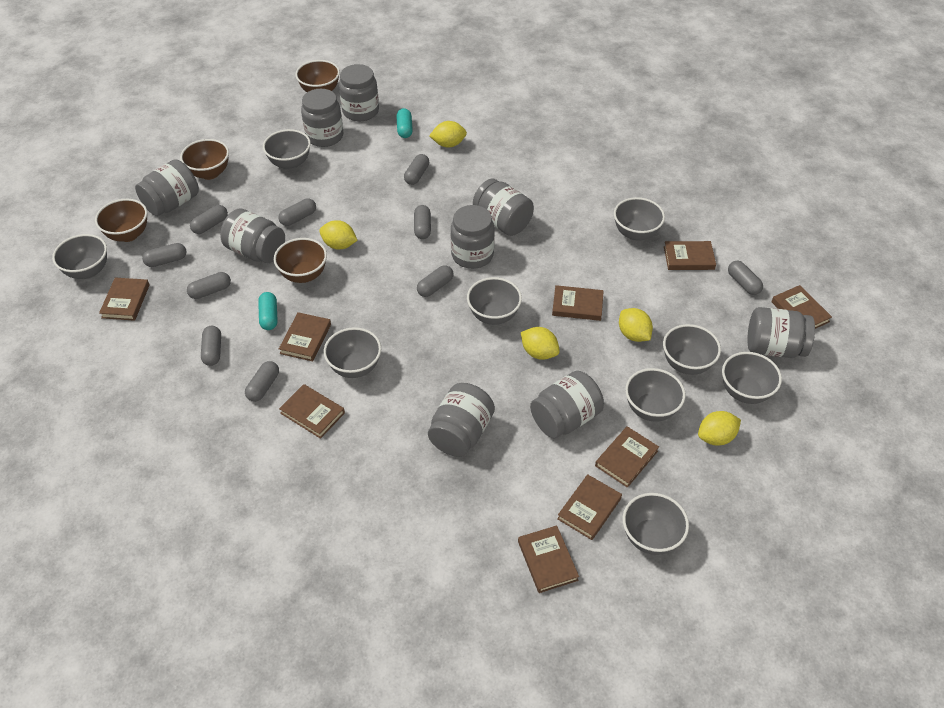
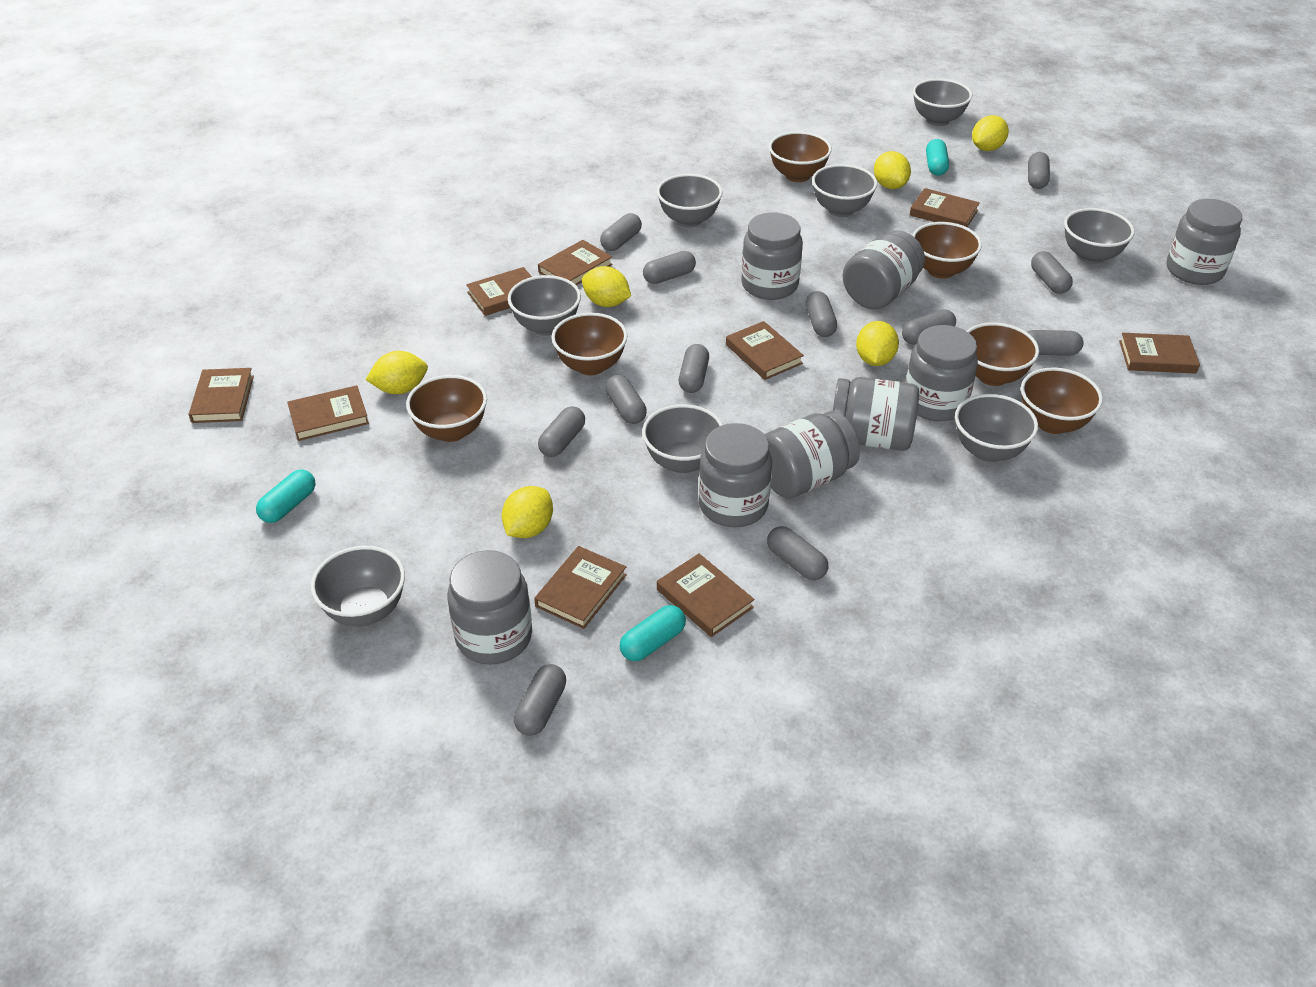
brown bowl: 4 -> 6
grey bowl: 9 -> 8
grey capsule: 10 -> 12
grey jar: 9 -> 8
turquoise capsule: 2 -> 3
yellow lemon: 5 -> 6

